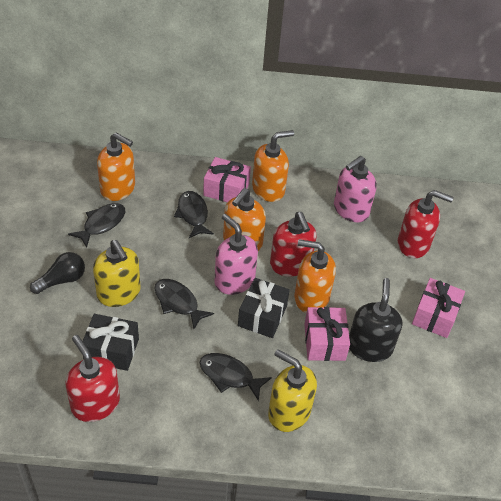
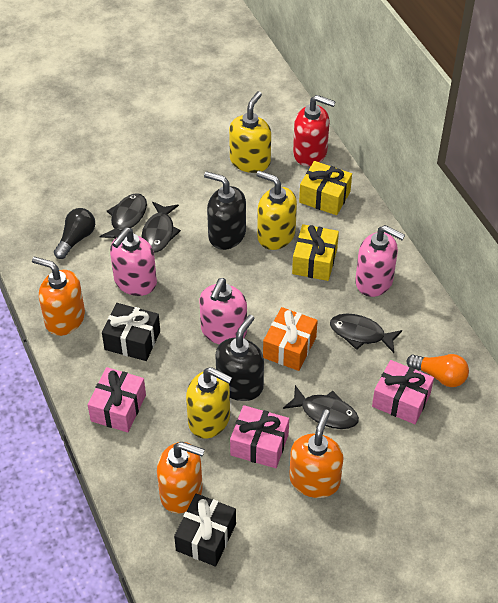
black soap dispenser: 1 -> 2
orange gift: 0 -> 1
orange light bulb: 0 -> 1
orange soap dispenser: 4 -> 3
pink soap dispenser: 2 -> 3
red soap dispenser: 3 -> 1
yellow gift: 0 -> 2
yellow soap dispenser: 2 -> 3

